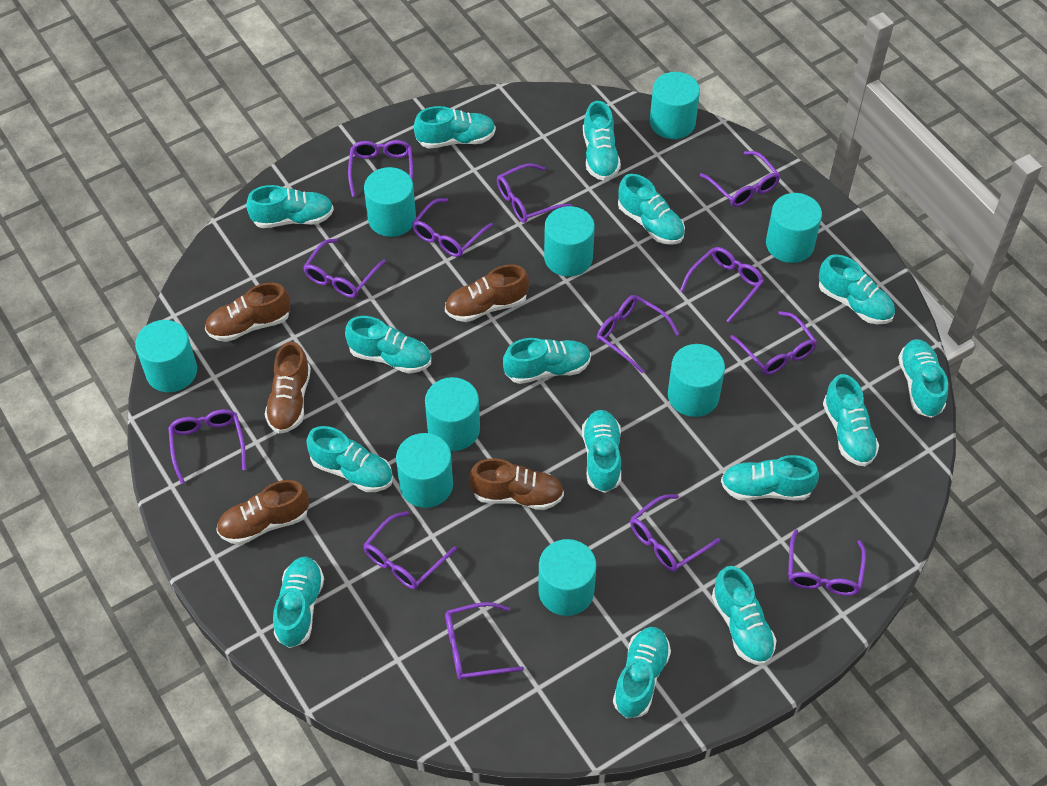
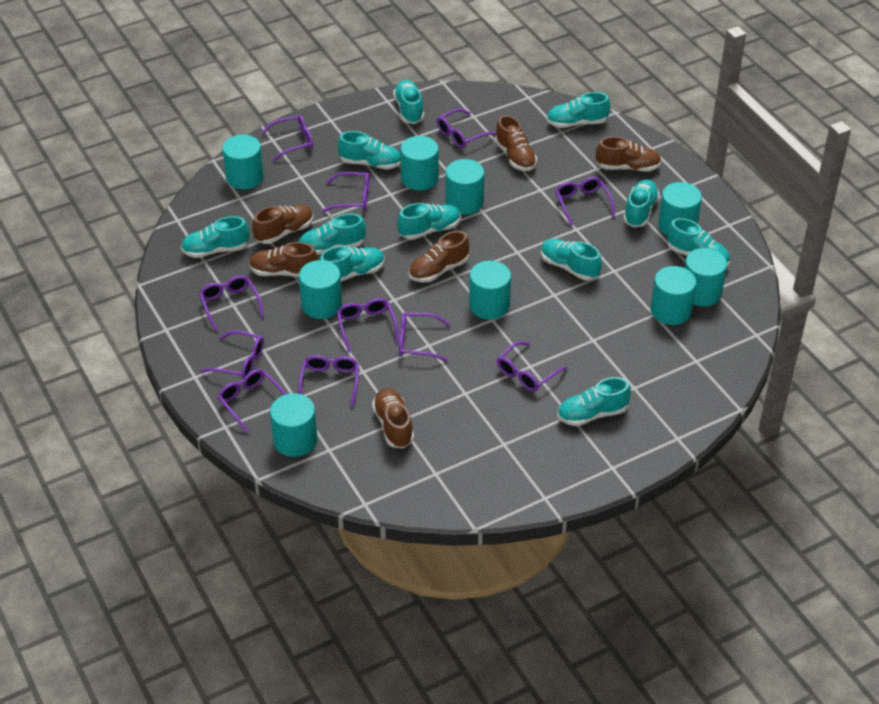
brown shoe: 5 -> 6
purple glasses: 13 -> 11
turquoise shoe: 15 -> 11

